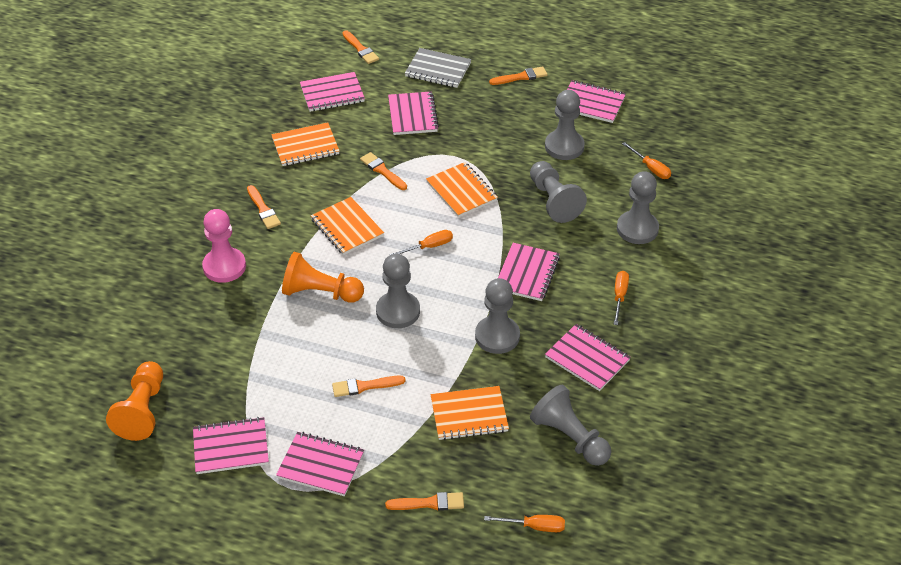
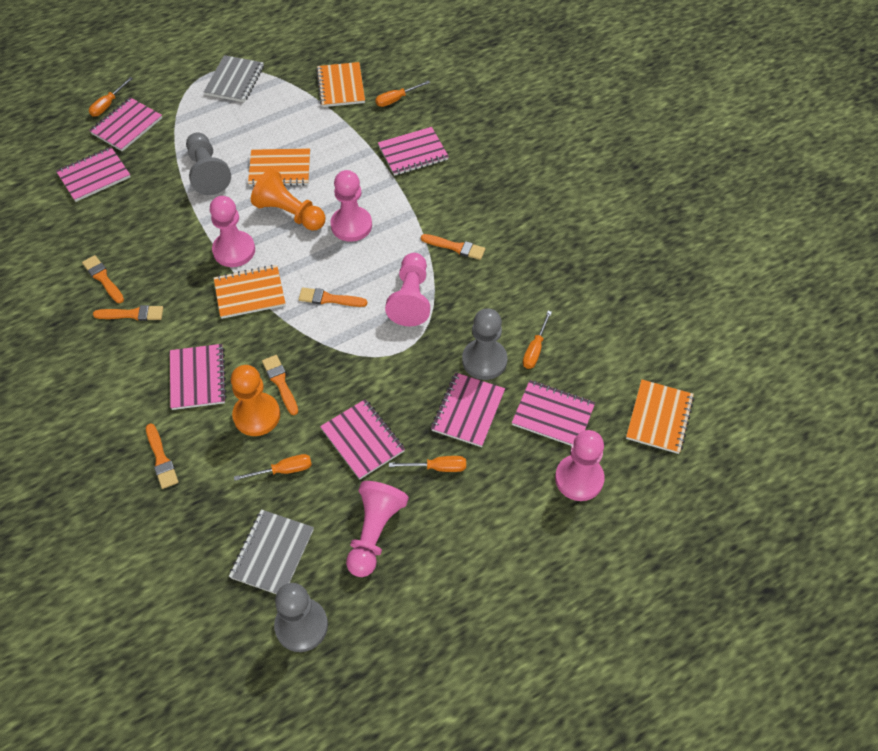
grey notebook: 1 -> 2
grey pawn: 6 -> 3
orange screwdriver: 4 -> 5
pink pawn: 1 -> 5

